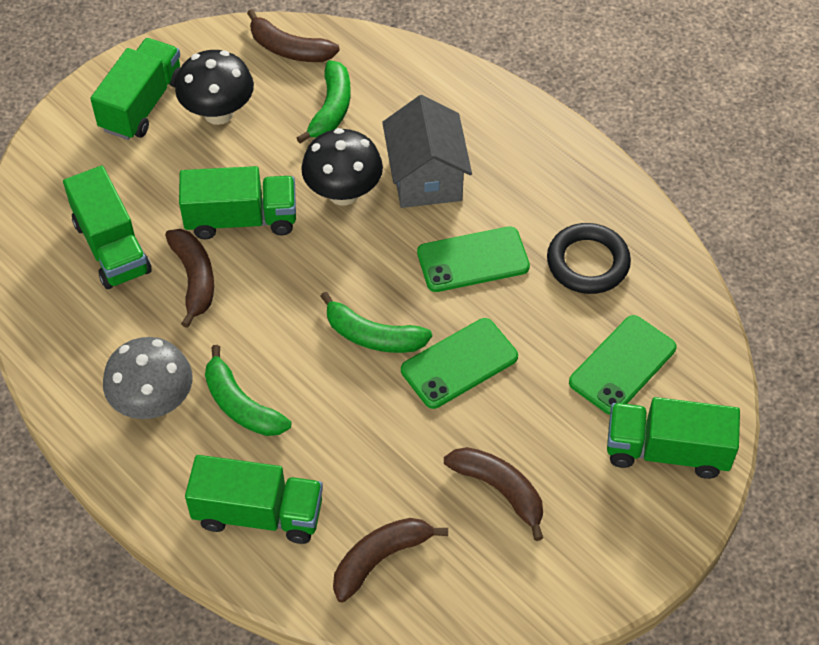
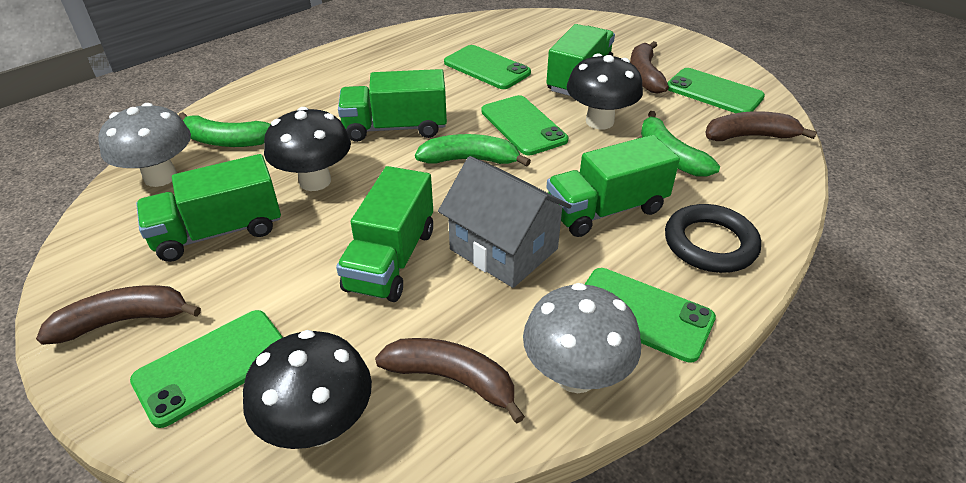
black mushroom: 2 -> 3
green phone: 3 -> 5
grey mushroom: 1 -> 2

